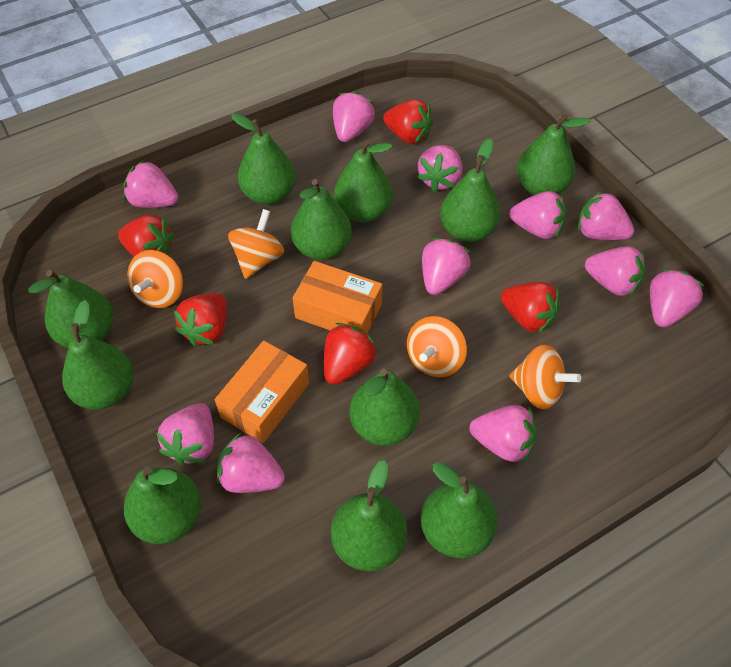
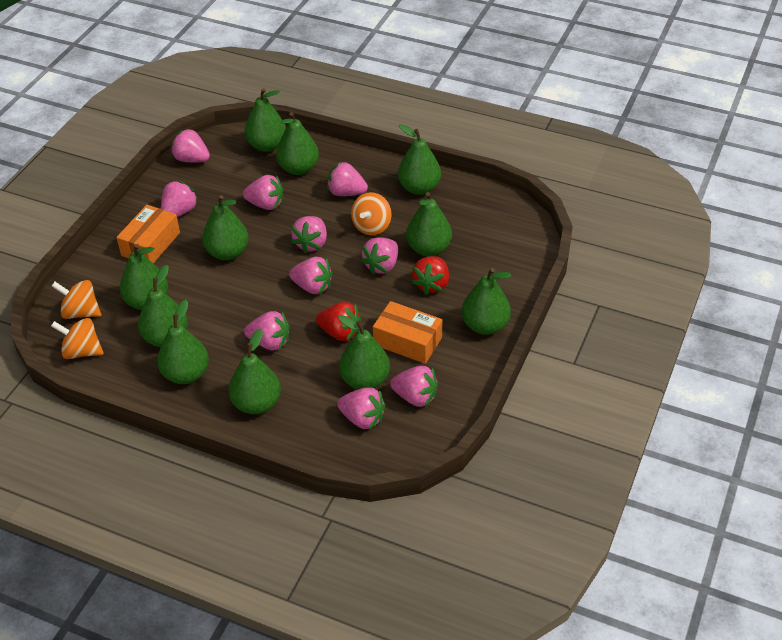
orange spinning top: 4 -> 3
pink strawberry: 11 -> 10
red strawberry: 5 -> 2

